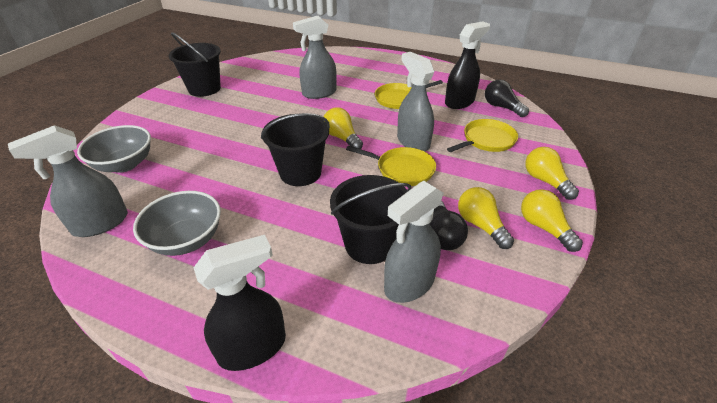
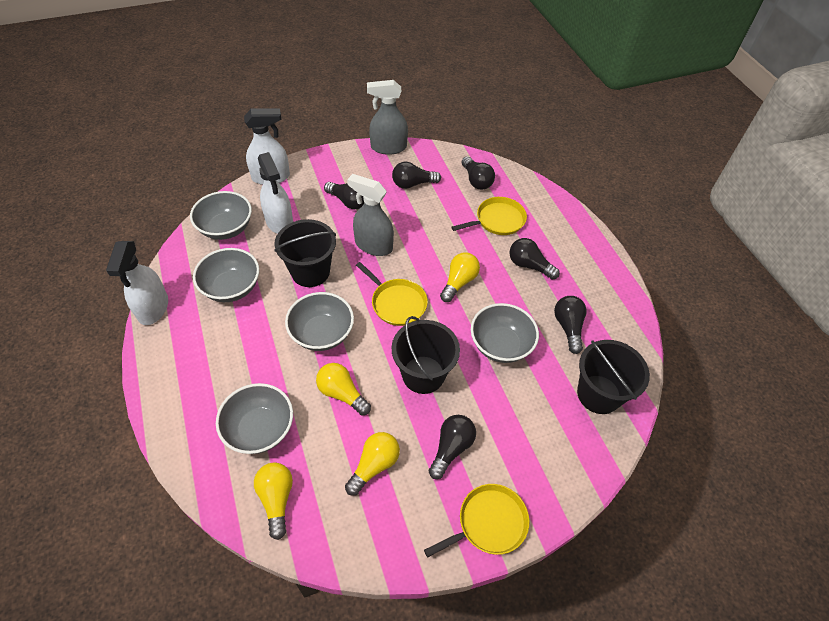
black light bulb: 2 -> 6
black spray bottle: 2 -> 0
grey bowl: 2 -> 5
grey spray bottle: 4 -> 2
white spray bottle: 0 -> 3

